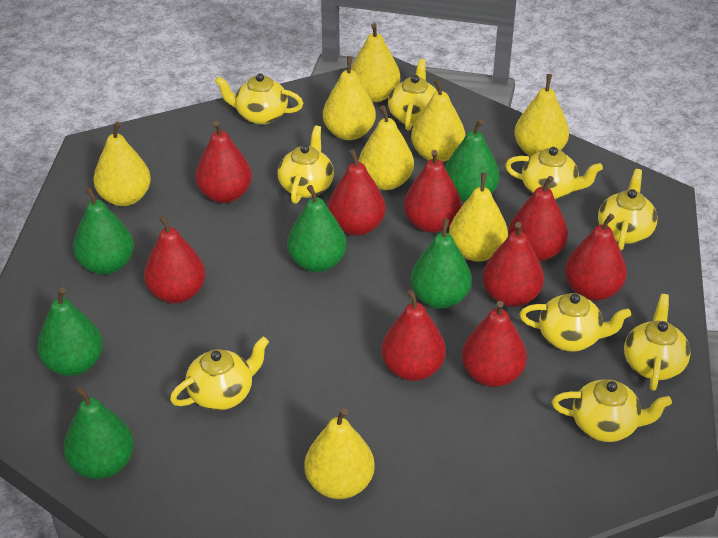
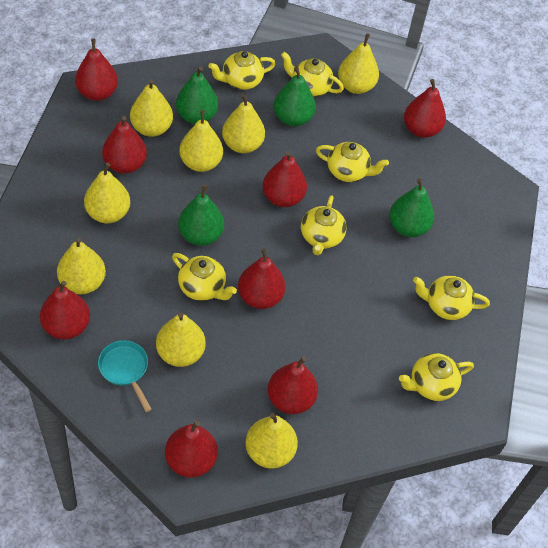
green pear: 6 -> 4
red pear: 9 -> 8
turquoise pan: 0 -> 1
yellow teapot: 9 -> 7

